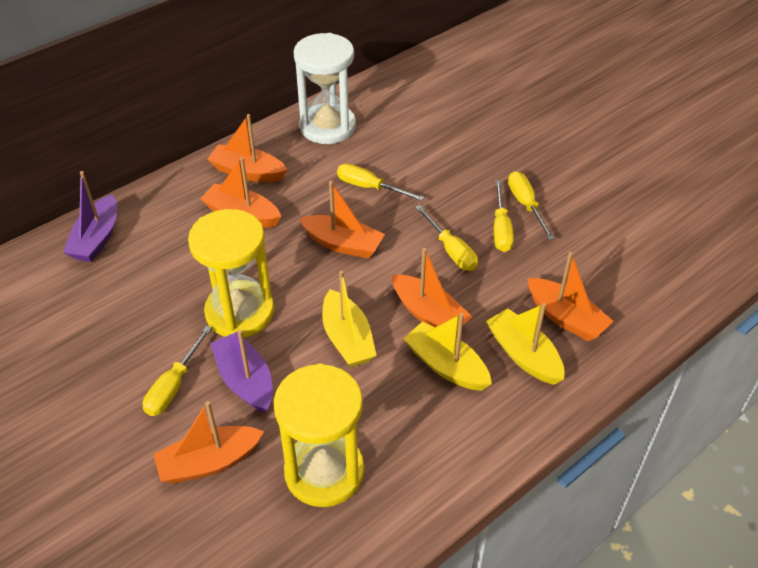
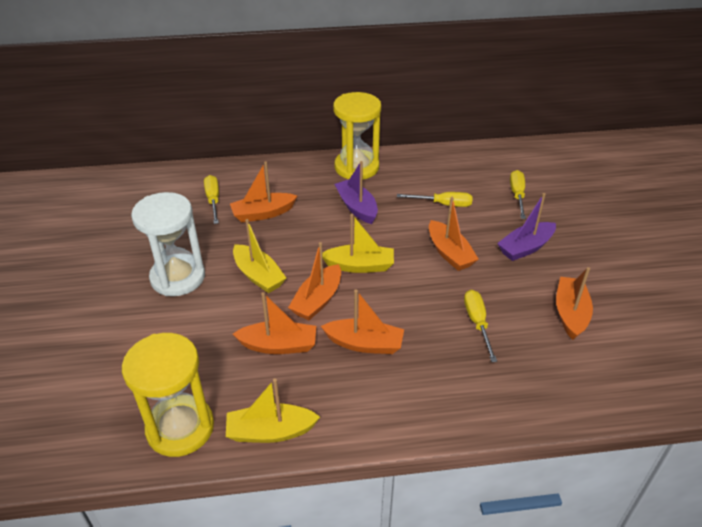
yellow screwdriver: 5 -> 4

